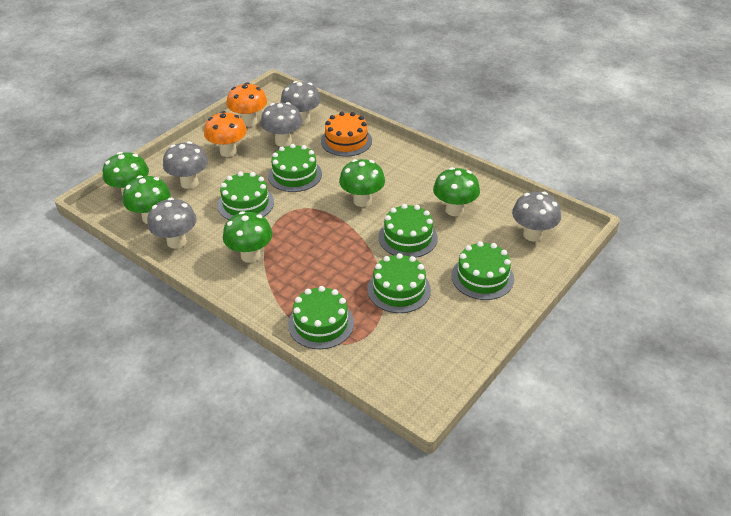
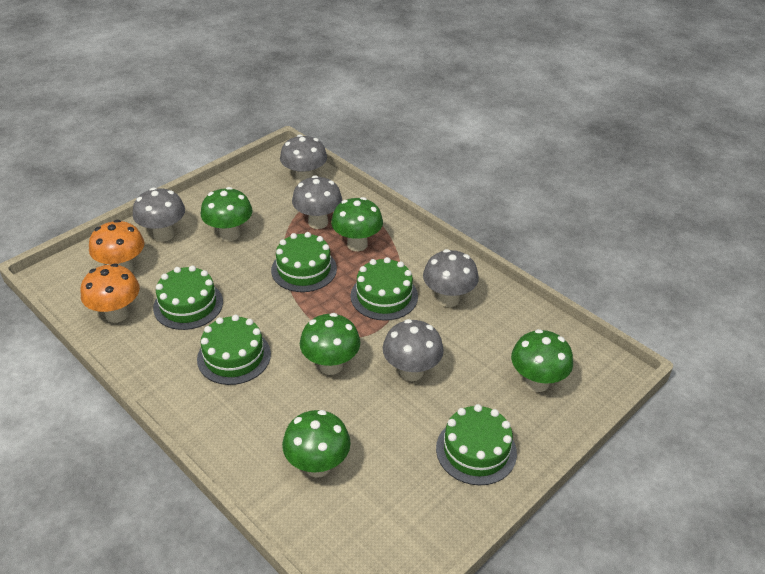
green cake: 6 -> 5
orange cake: 1 -> 0

